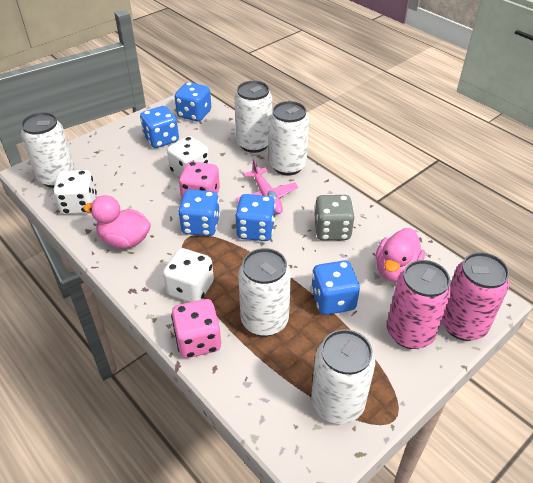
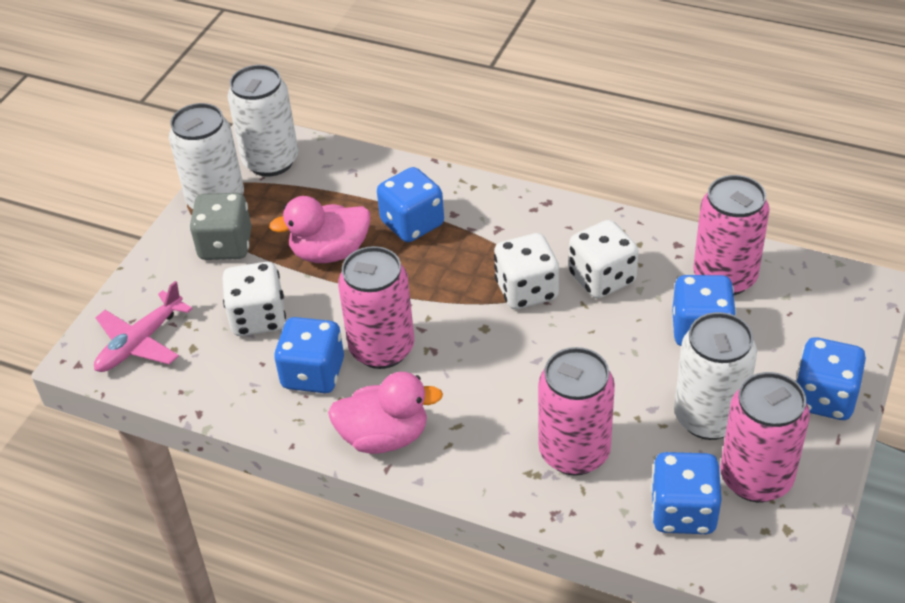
pink can: 2 -> 4
pink dice: 2 -> 0
white can: 5 -> 3

